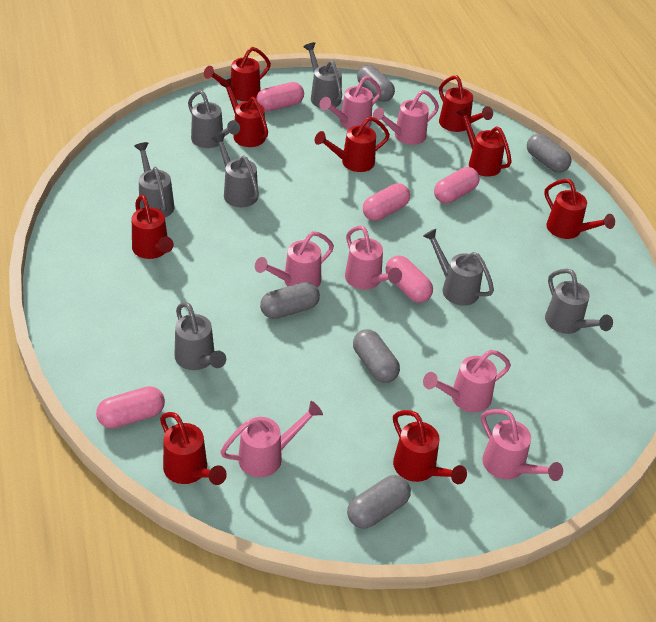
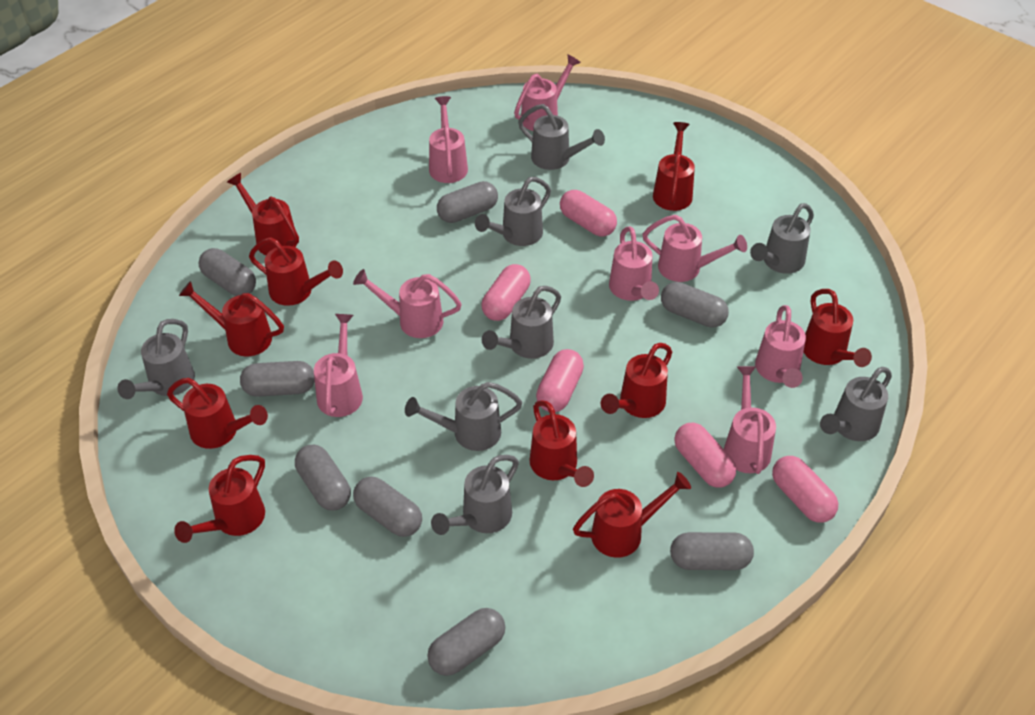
grey capsule: 5 -> 8
grey watering can: 7 -> 8
pink watering can: 7 -> 8
red watering can: 9 -> 10

